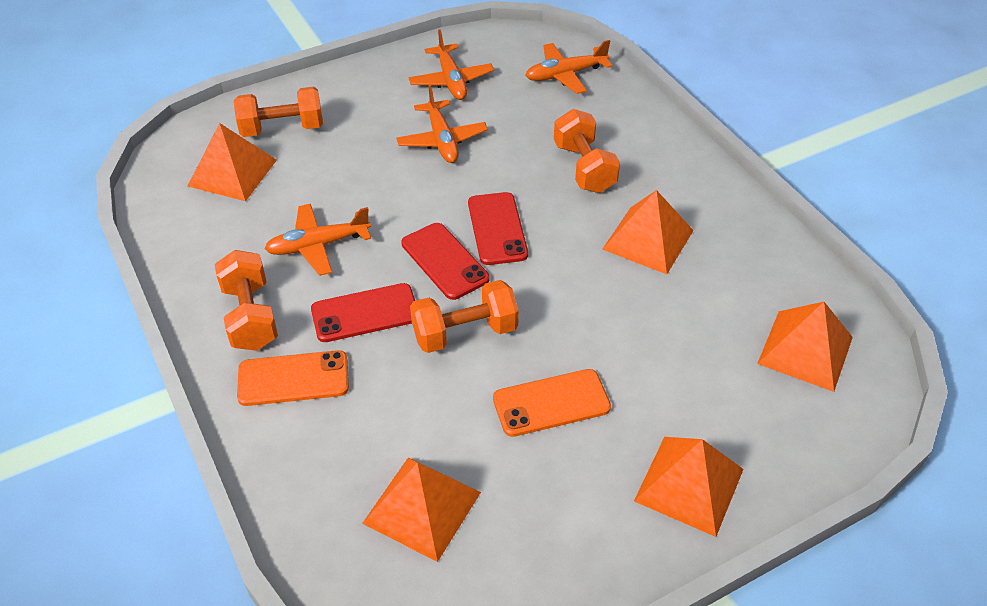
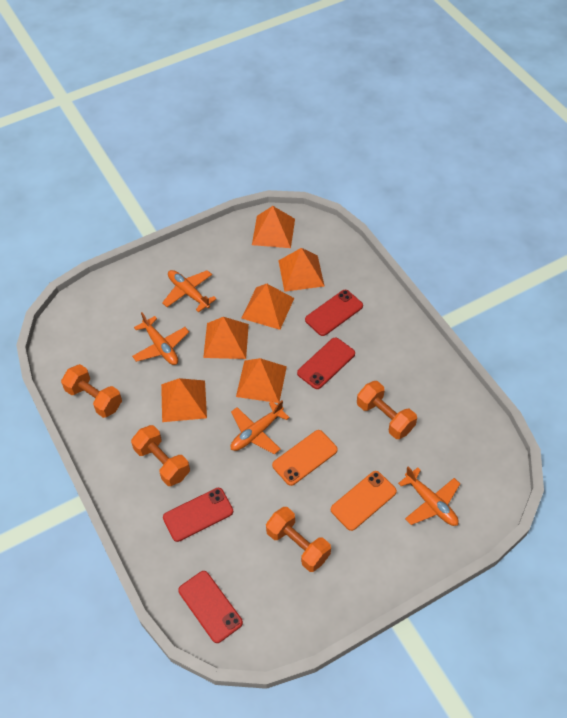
orange pyramid: 5 -> 6
red phone: 3 -> 4

